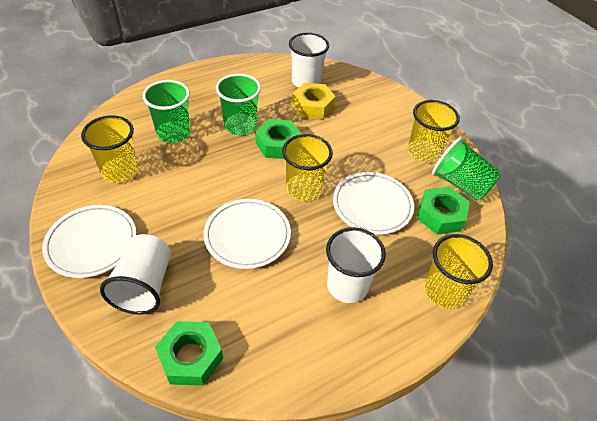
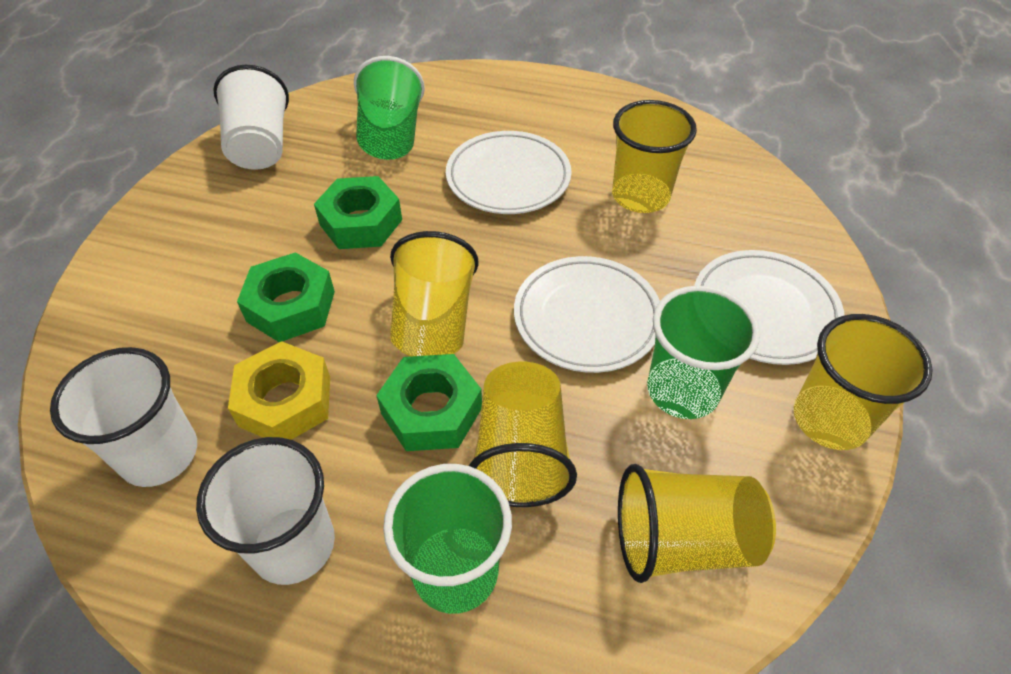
yellow cup: 4 -> 5

